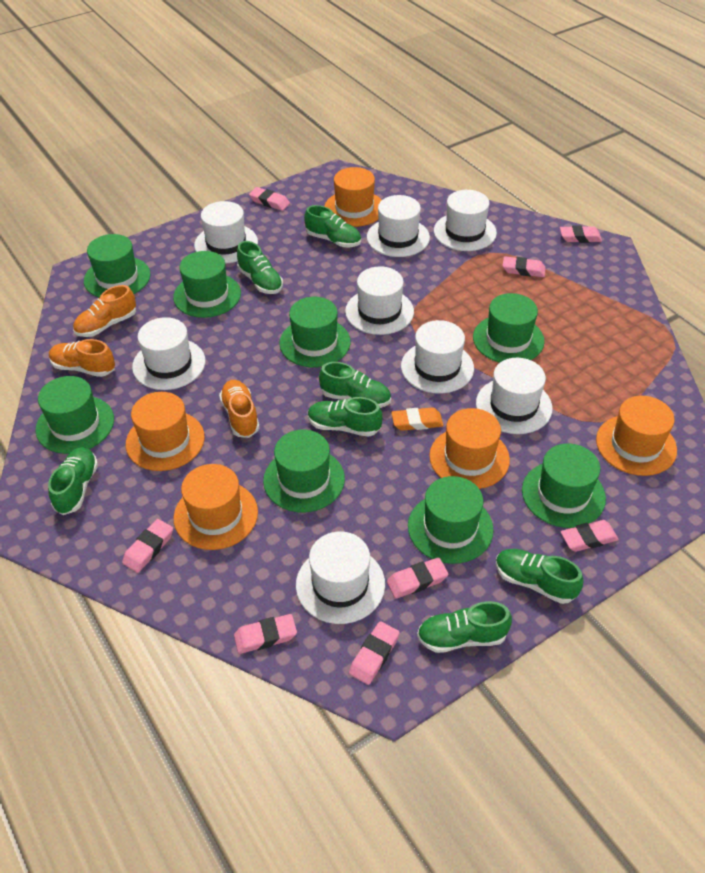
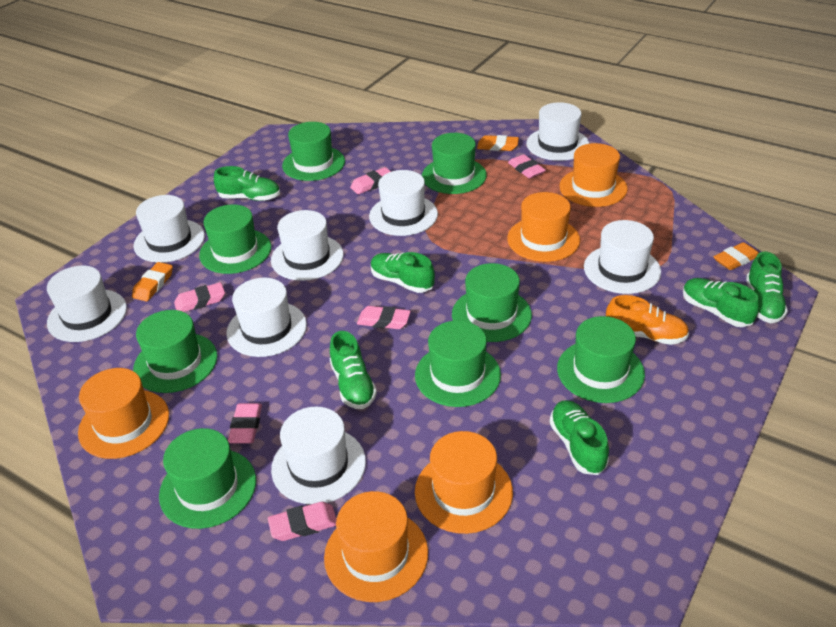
green shoe: 7 -> 6
orange eraser: 1 -> 3
orange shoe: 3 -> 1
pink eraser: 8 -> 6

